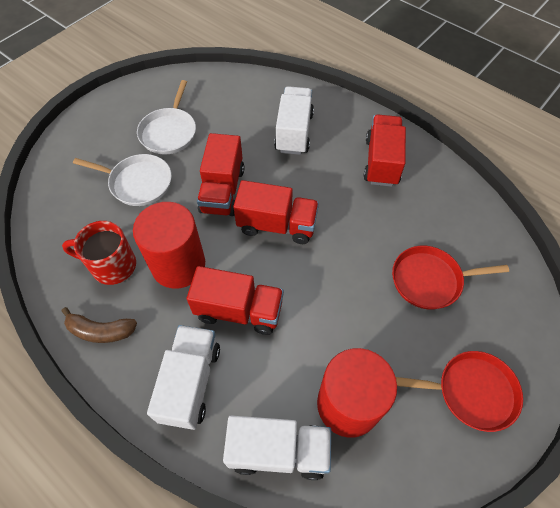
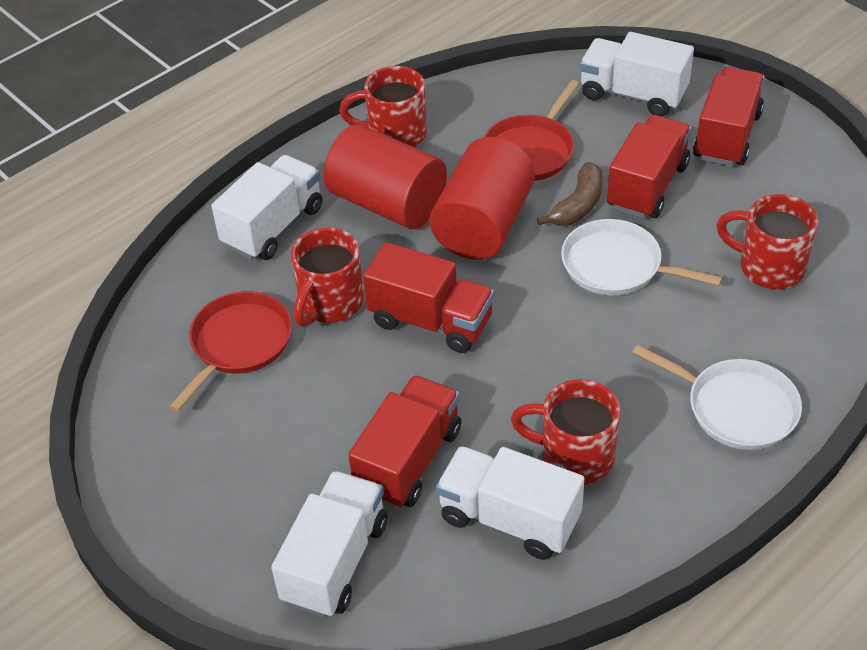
red mug: 1 -> 4
white truck: 3 -> 4

